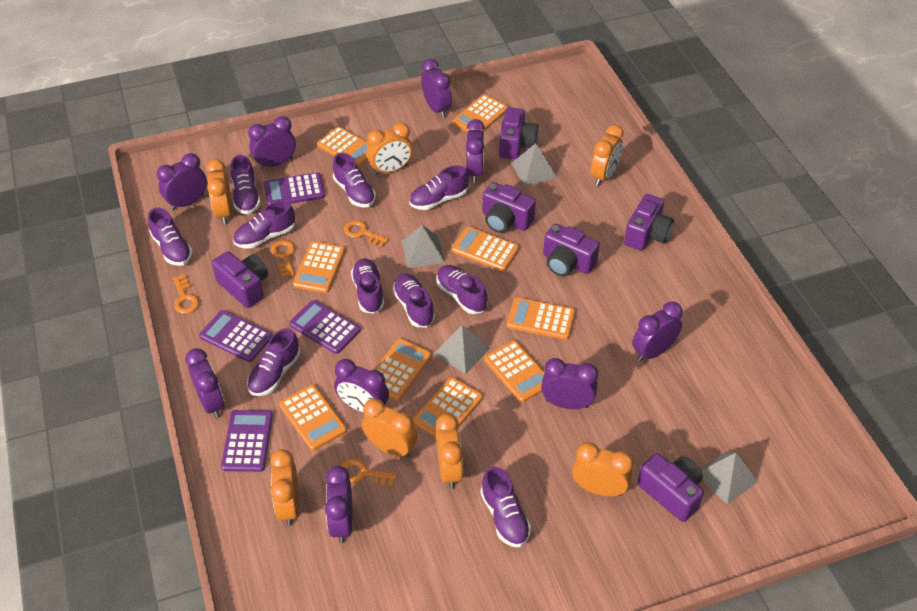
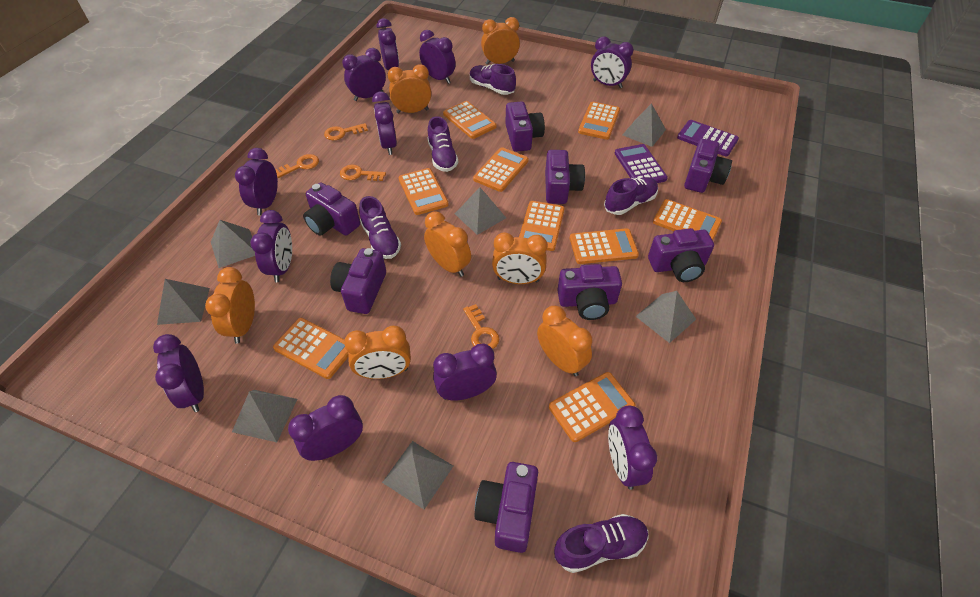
grey pyramid: 4 -> 7
purple calculator: 4 -> 2
purple camera: 6 -> 8
purple clock: 9 -> 11
purple shoe: 10 -> 5

